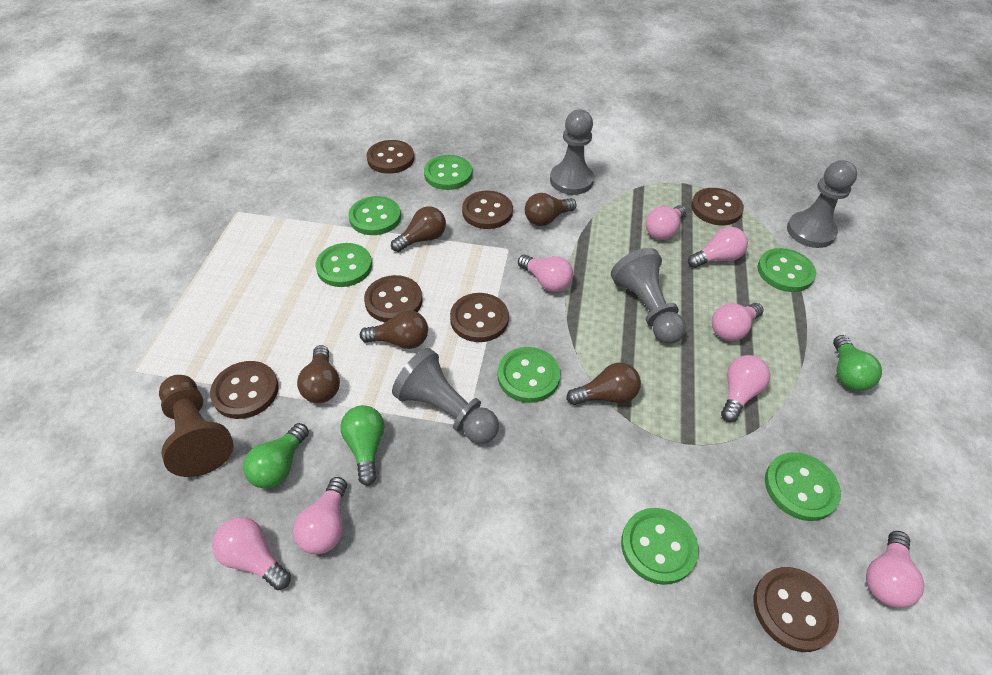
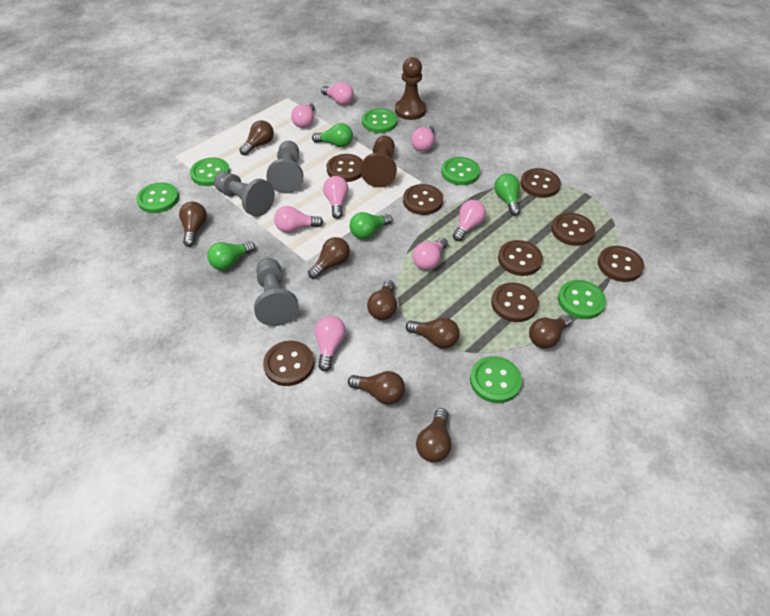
brown button: 7 -> 8
brown light bulb: 5 -> 8
brown pawn: 1 -> 2
green button: 7 -> 6
green light bulb: 3 -> 4
grey pawn: 4 -> 3

